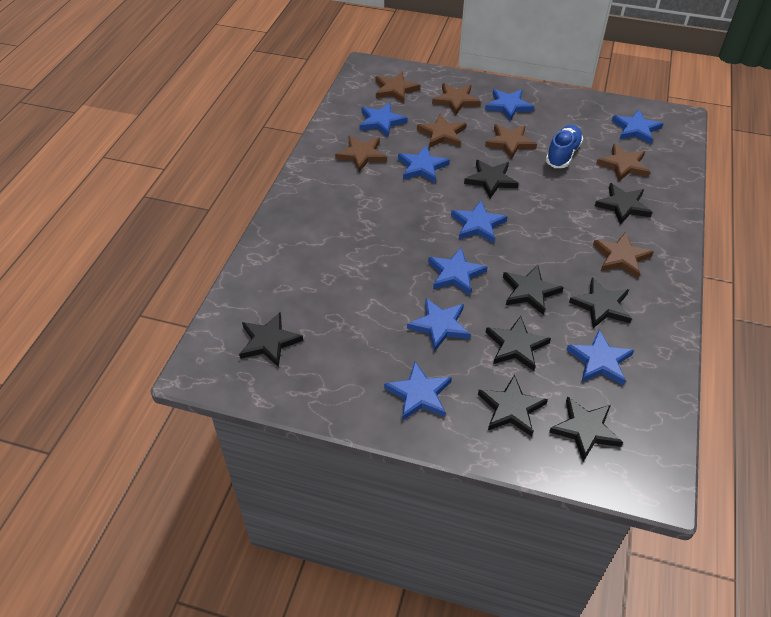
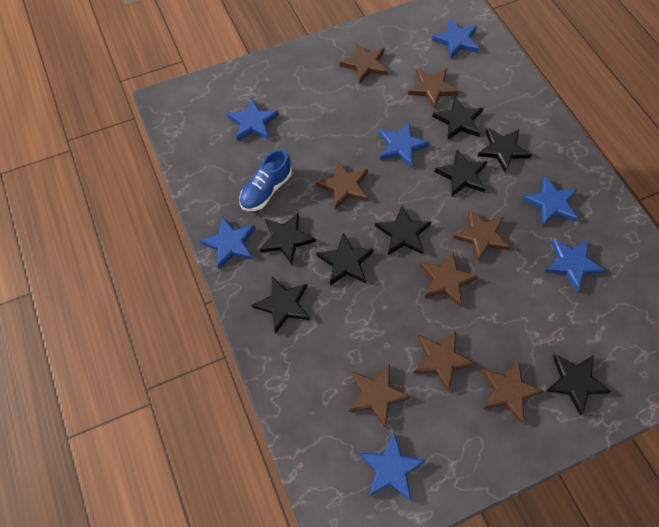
blue star: 9 -> 7
brown star: 7 -> 8

